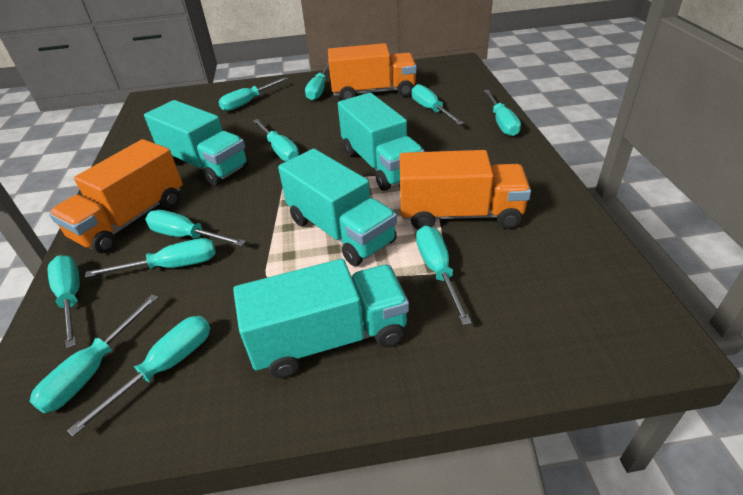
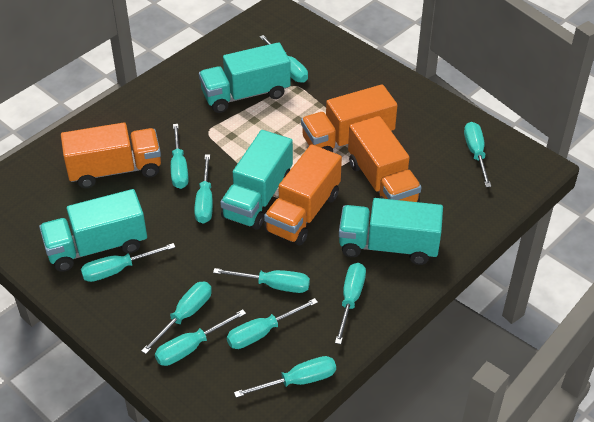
orange truck: 3 -> 4

